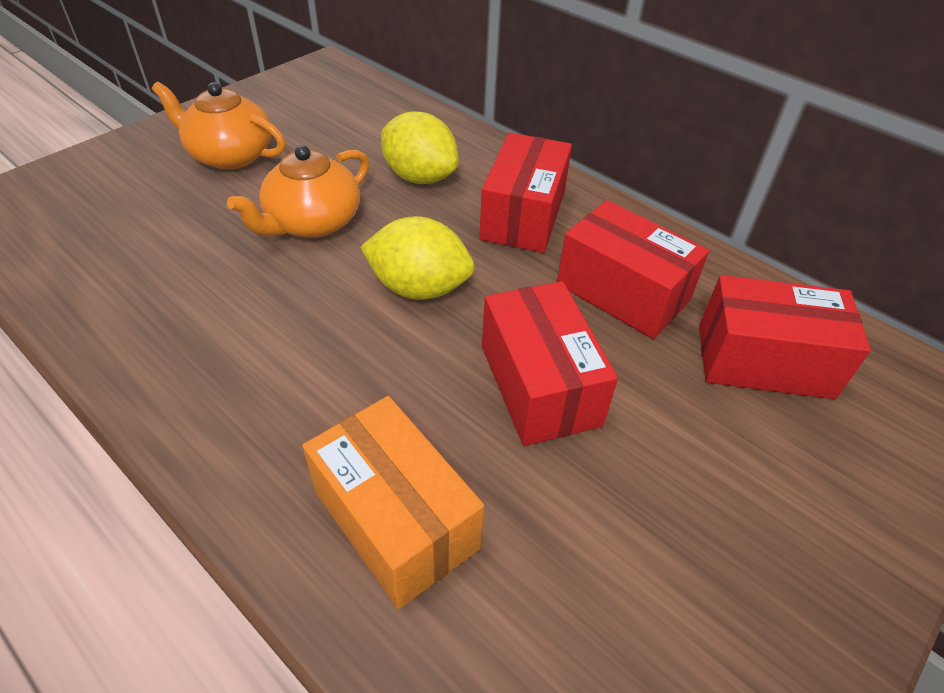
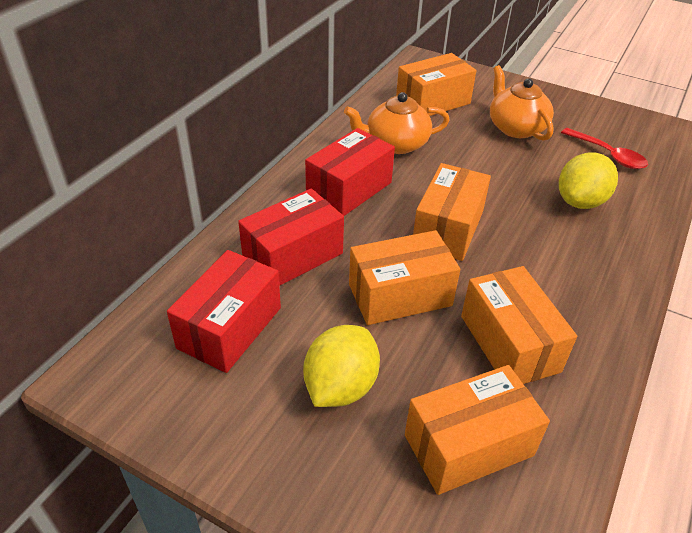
orange box: 1 -> 5
red box: 4 -> 3
red spoon: 0 -> 1

